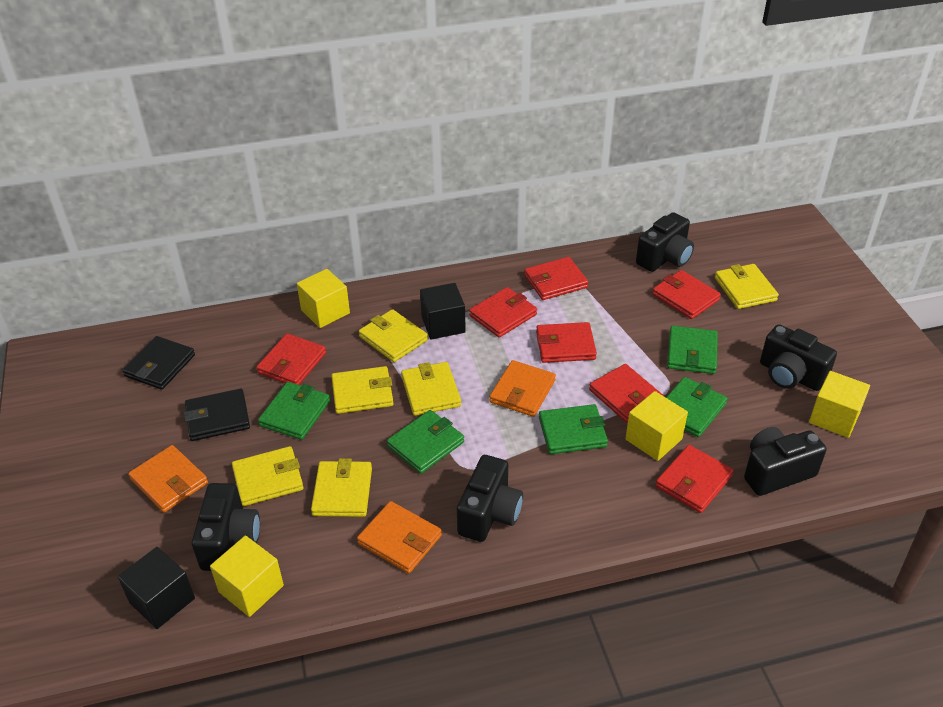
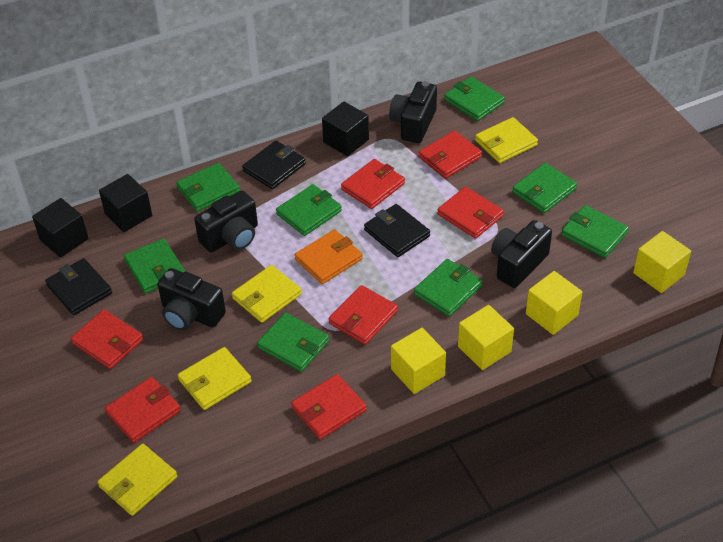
black camera: 5 -> 4
black cube: 2 -> 3
black wallet: 2 -> 3
green wallet: 5 -> 8
orange wallet: 3 -> 1
yellow wallet: 6 -> 4

